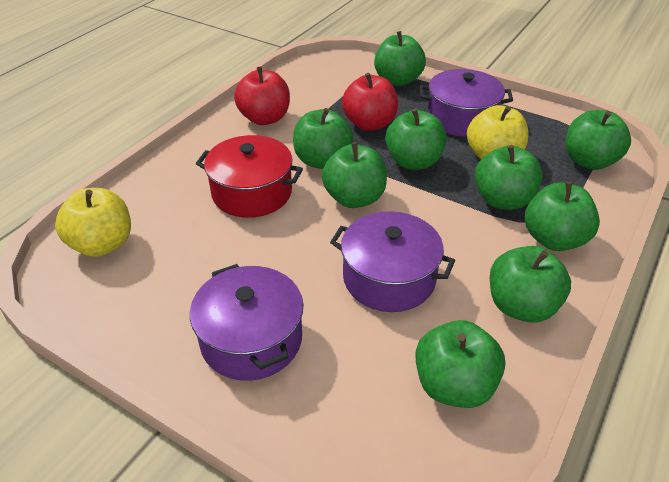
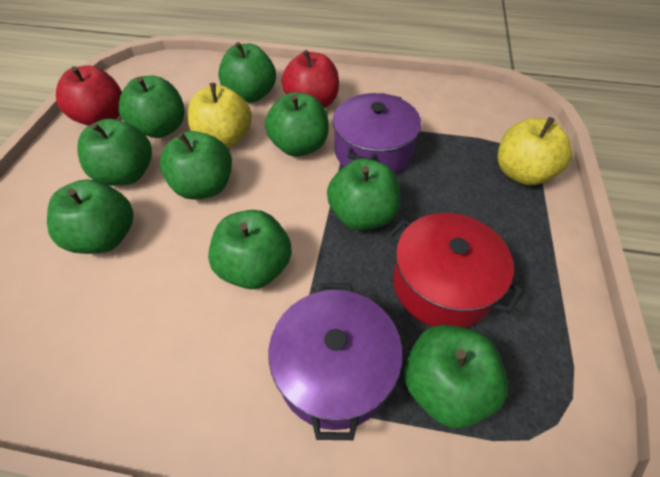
purple pot: 3 -> 2

